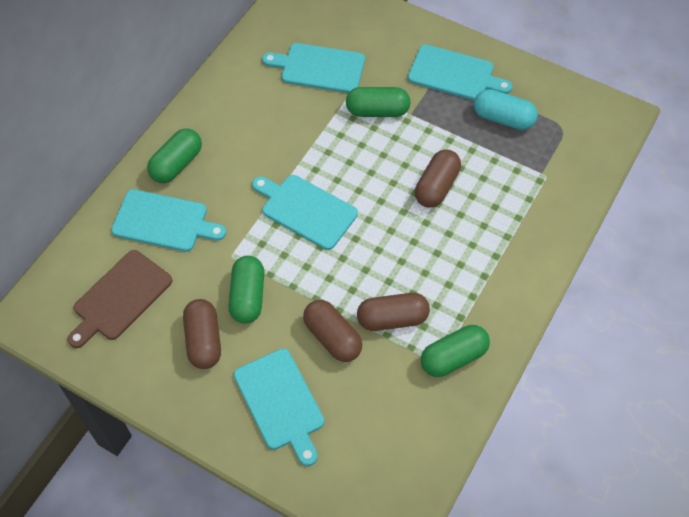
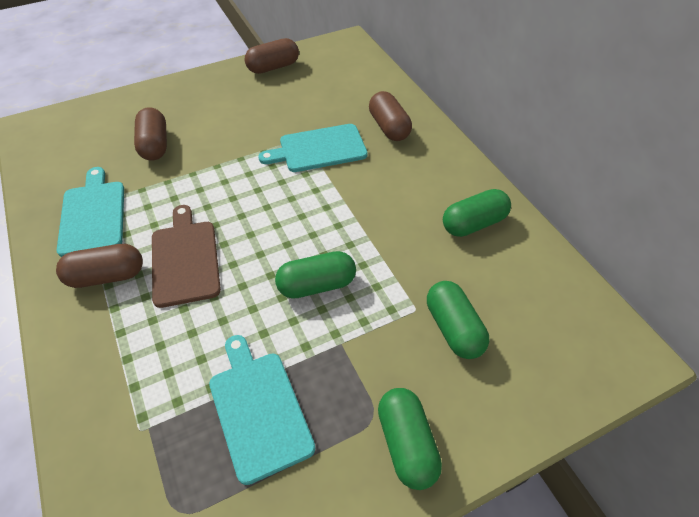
turquoise capsule: 1 -> 0
turquoise cutting board: 5 -> 3

